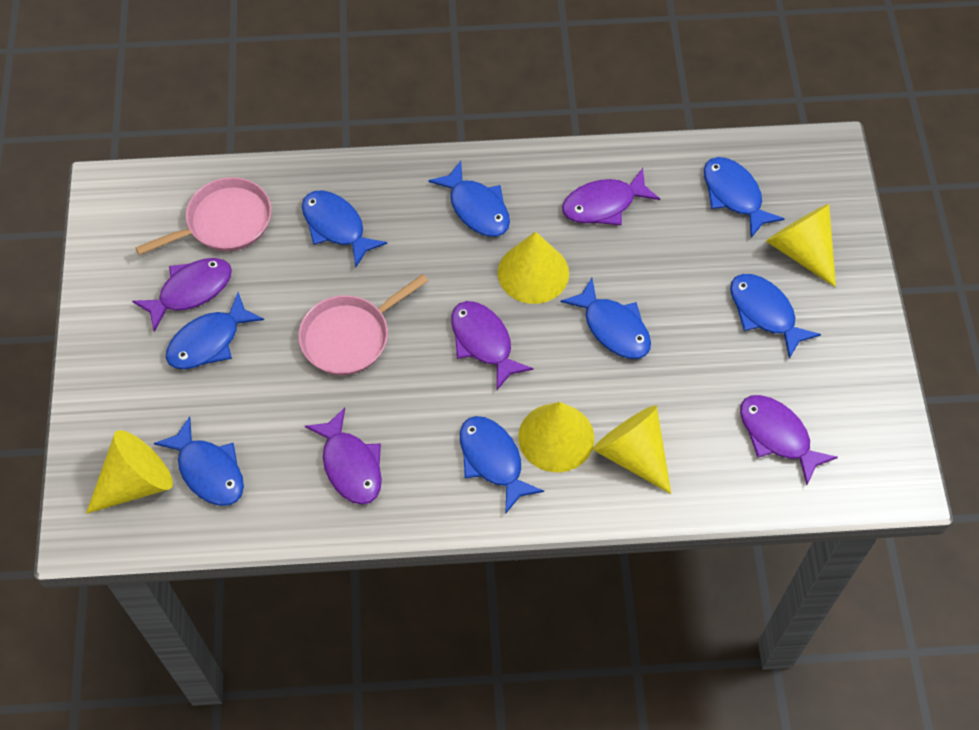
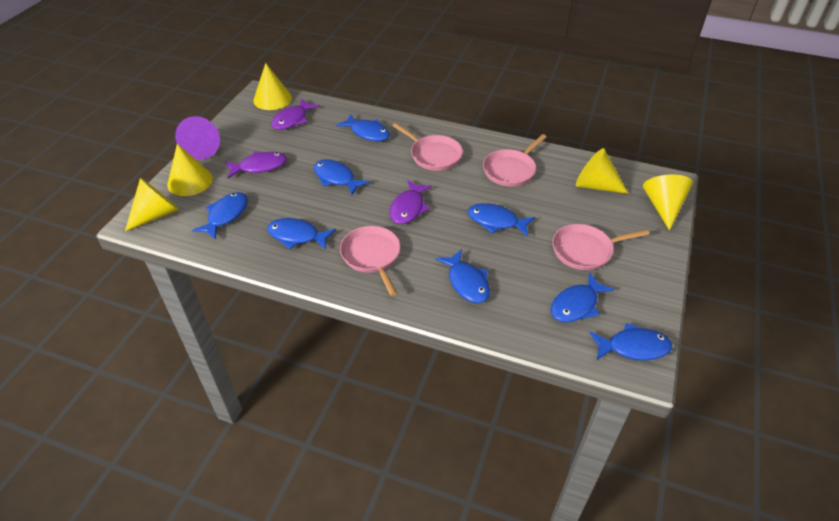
pink pan: 2 -> 4
purple cone: 0 -> 1
purple fish: 5 -> 3

